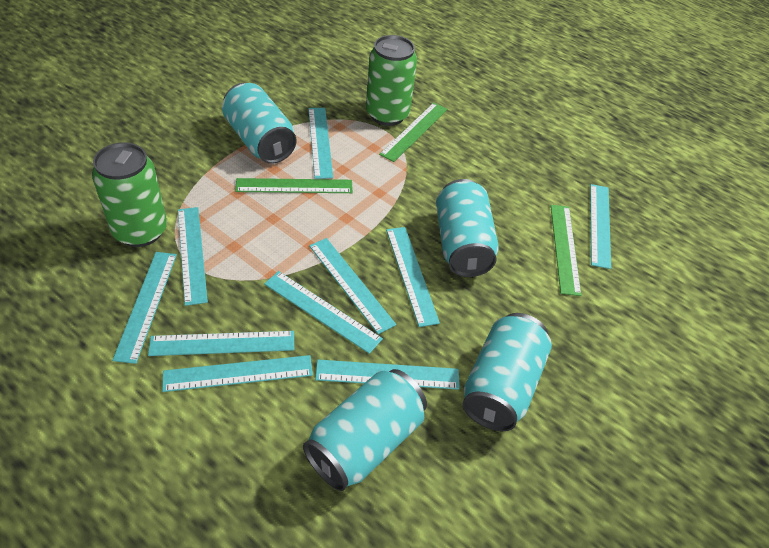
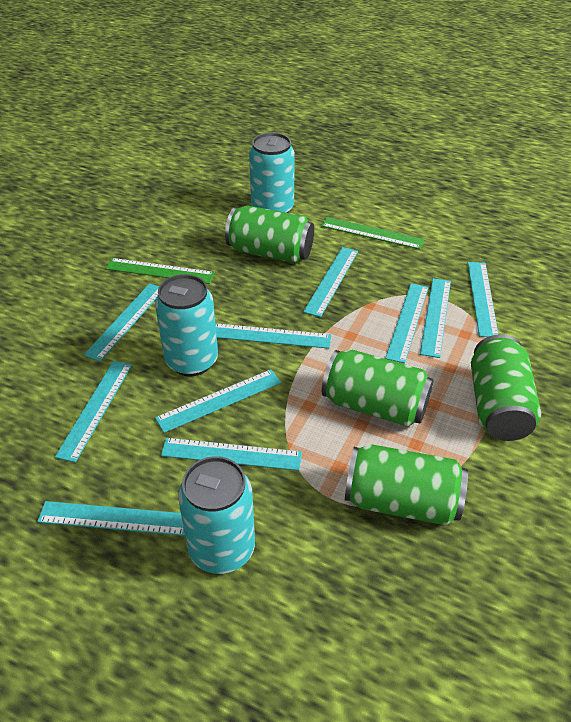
green can: 2 -> 4
green ruler: 3 -> 2
turquoise can: 4 -> 3

